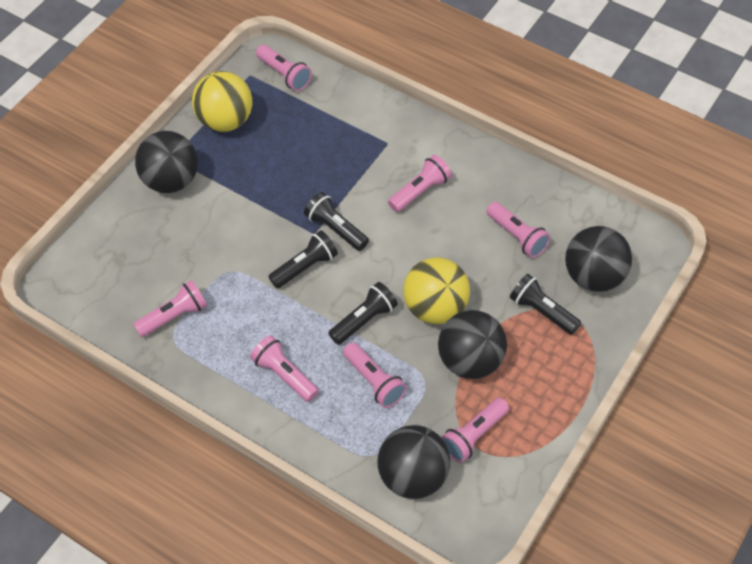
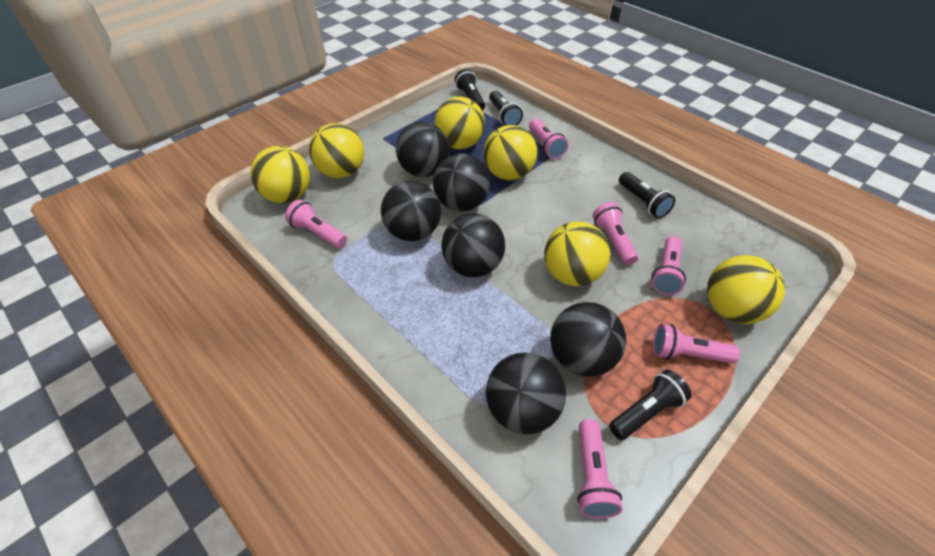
black ball: 4 -> 6
pink flashlight: 7 -> 6
yellow ball: 2 -> 6

